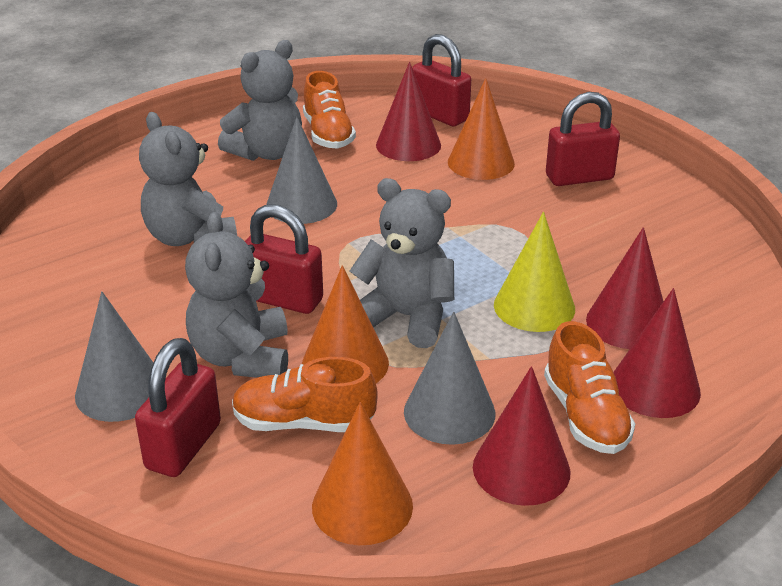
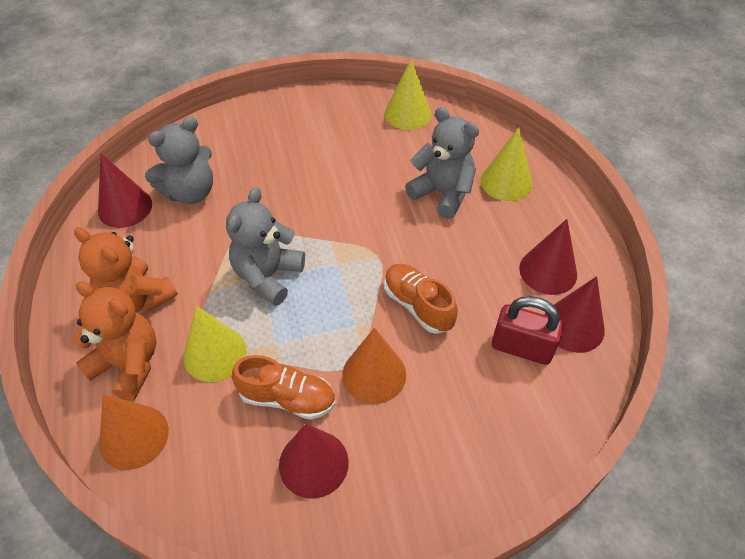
grey cone: 3 -> 0
grey teddy bear: 4 -> 3
orange cone: 3 -> 2
orange shoe: 3 -> 2
orange teddy bear: 0 -> 2
red padlock: 4 -> 1
yellow cone: 1 -> 3

